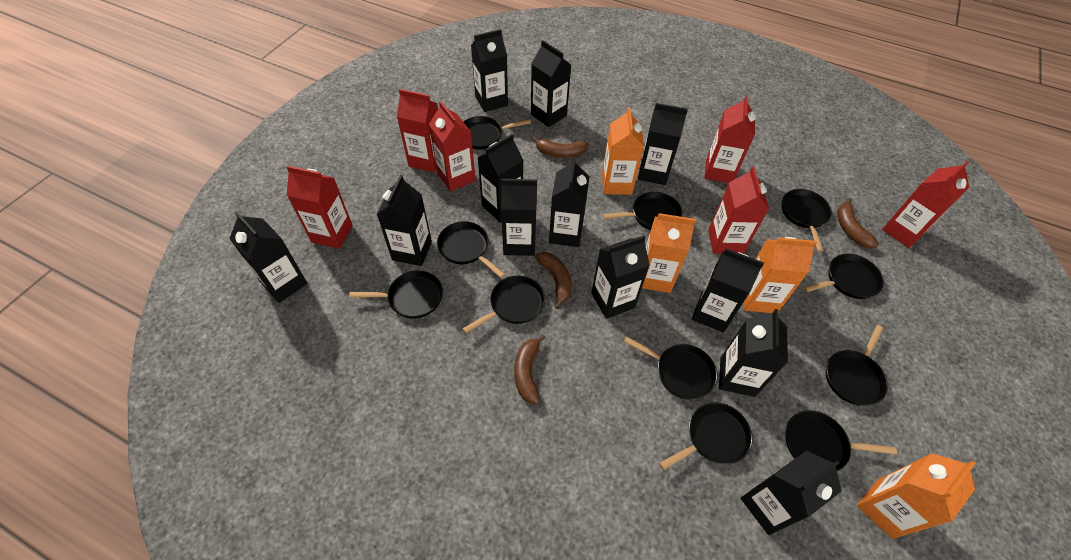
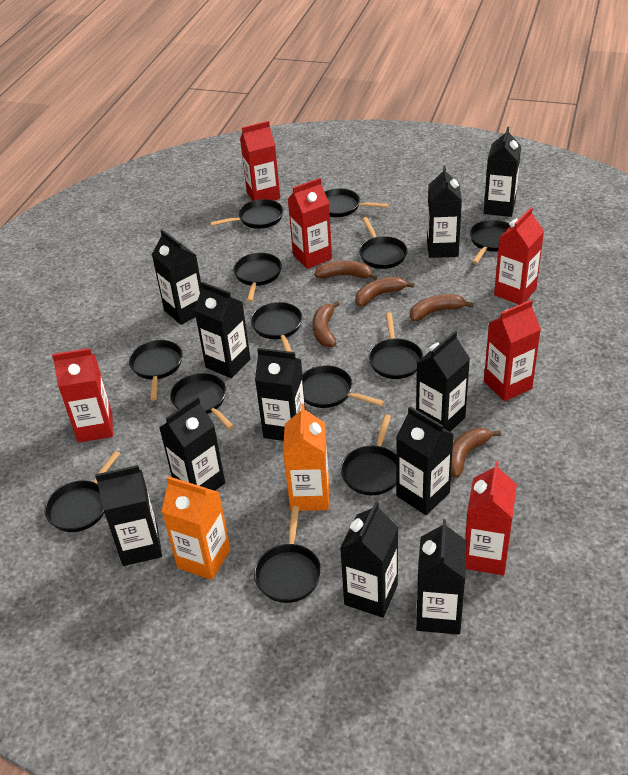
black carton: 12 -> 11
black pan: 11 -> 13
brown banana: 4 -> 5
orange carton: 4 -> 2

